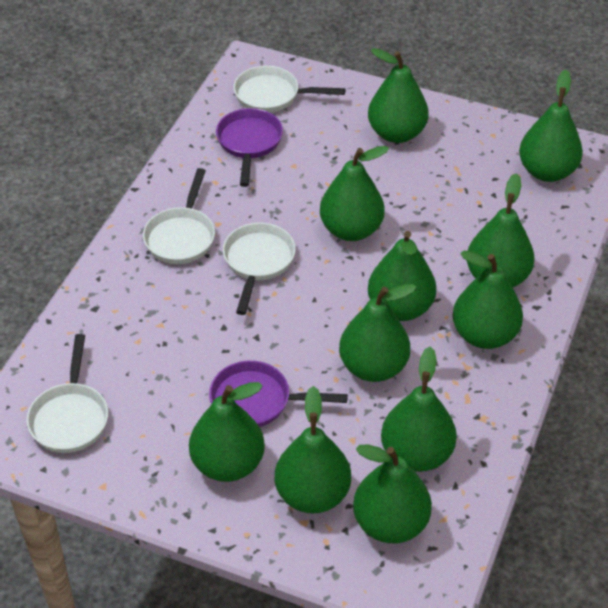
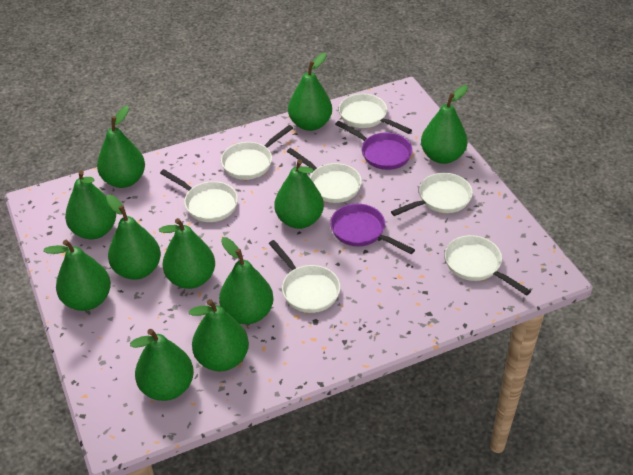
white pan: 4 -> 7

